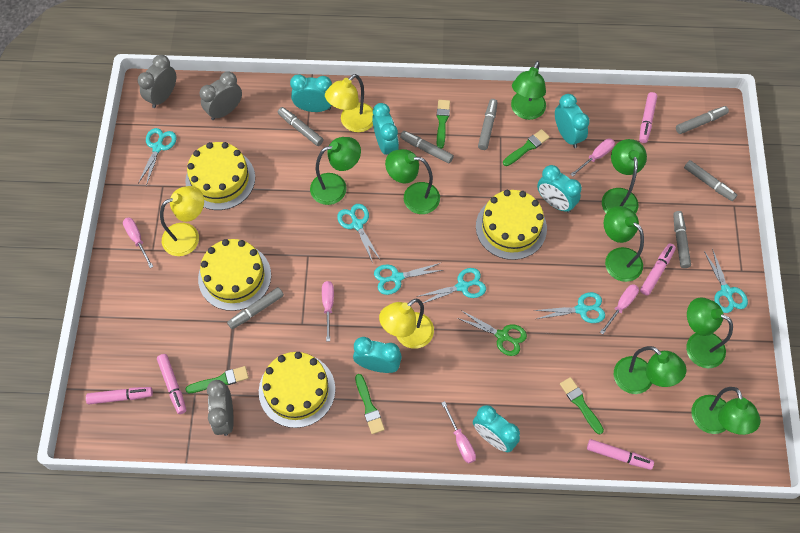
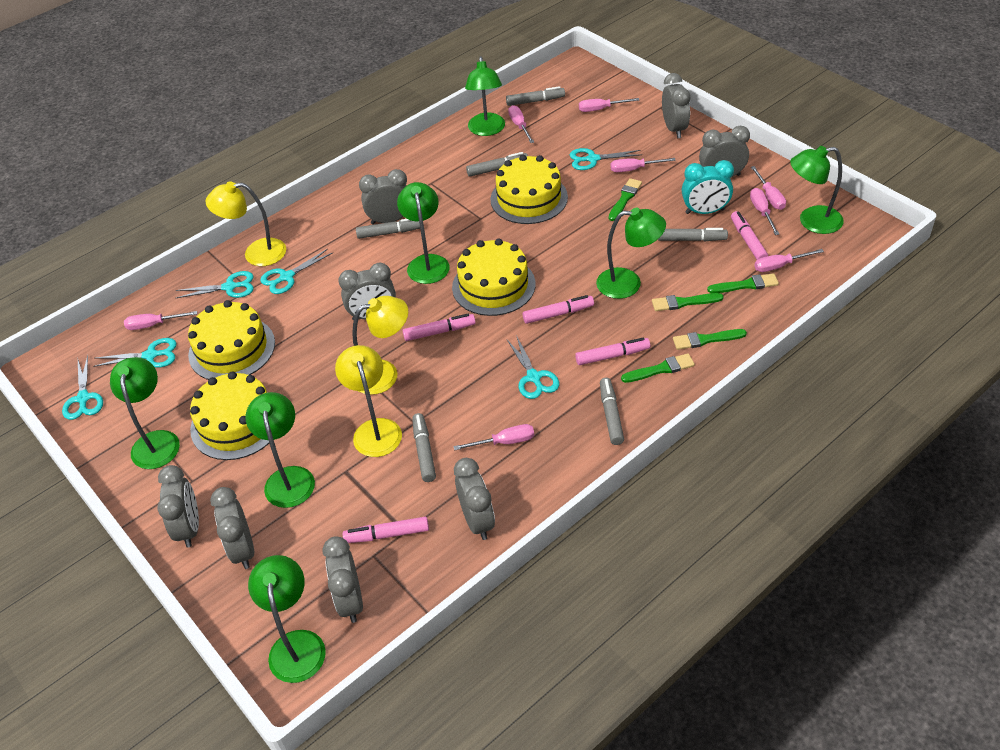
green lamp: 8 -> 7
green scissors: 1 -> 0
grey clock: 3 -> 8
grey marker: 7 -> 6
pink screwdriver: 5 -> 8
turquoise clock: 6 -> 1

